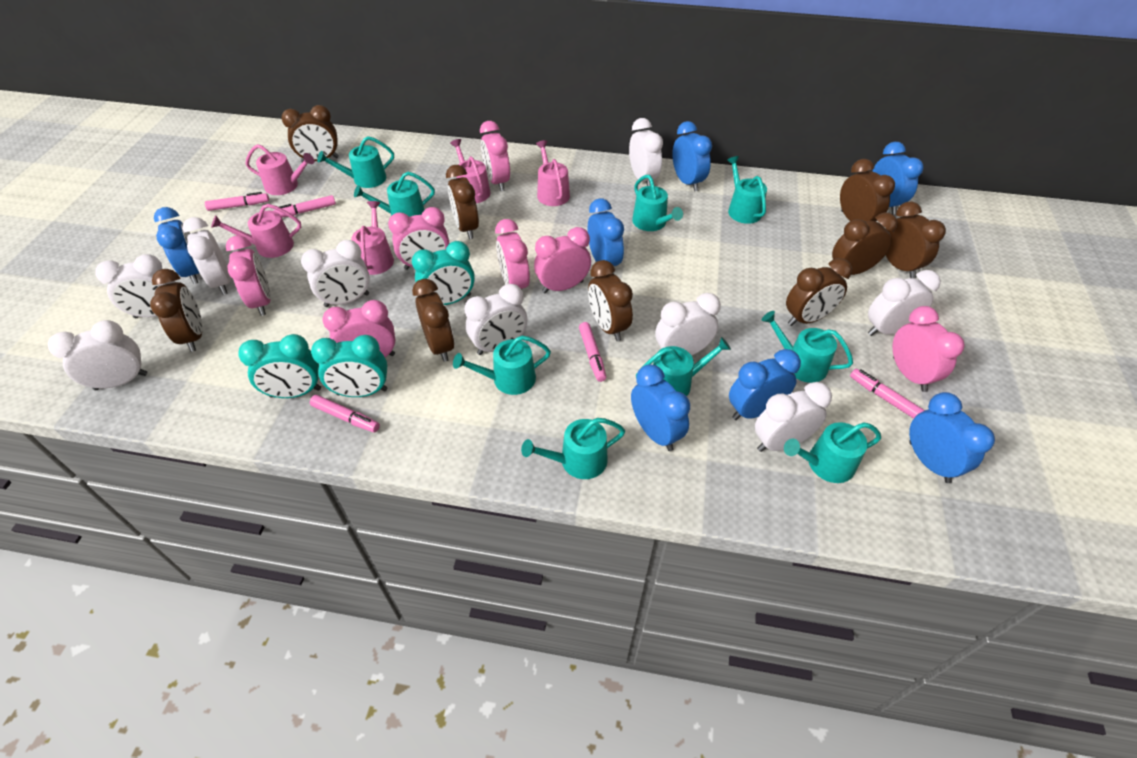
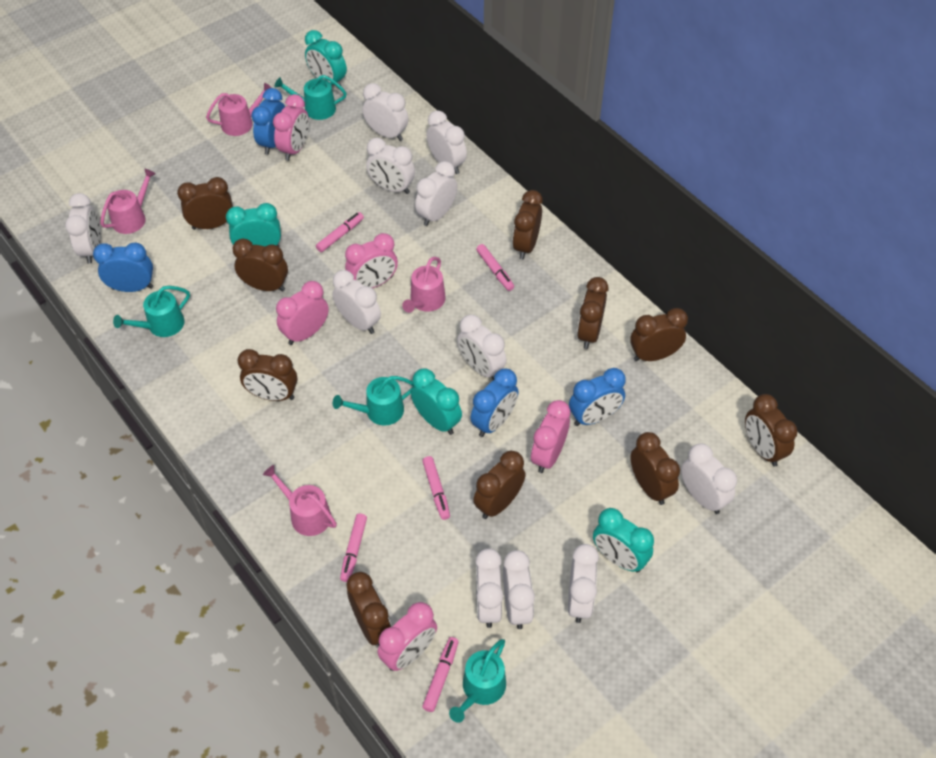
blue clock: 7 -> 4
brown clock: 9 -> 10
pink clock: 7 -> 5
pink watering can: 5 -> 4
turquoise clock: 3 -> 4
turquoise watering can: 9 -> 4
white clock: 9 -> 11

